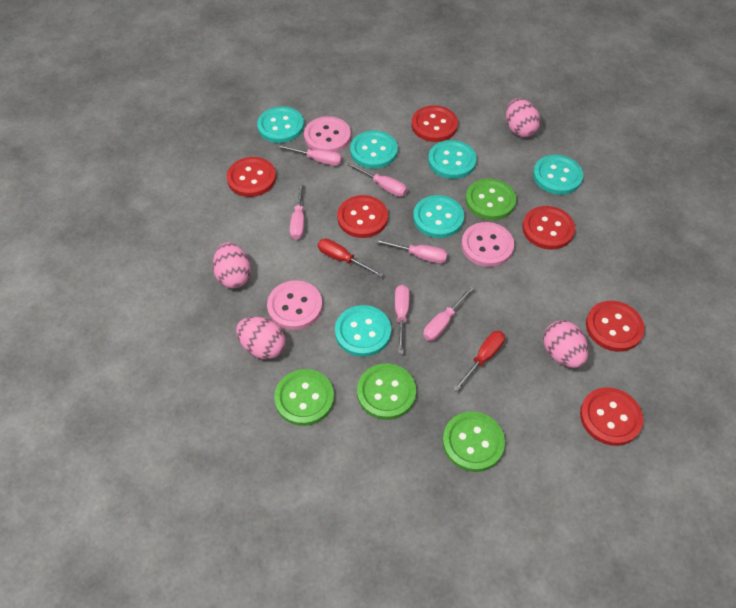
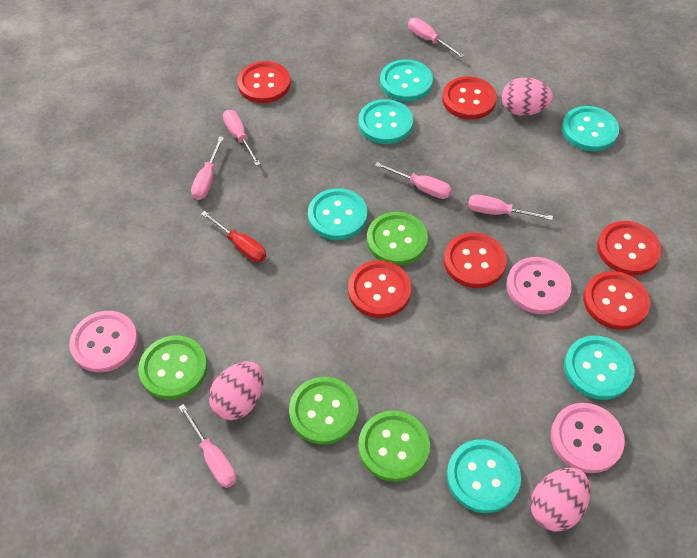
pink egg: 4 -> 3
red screwdriver: 2 -> 1

